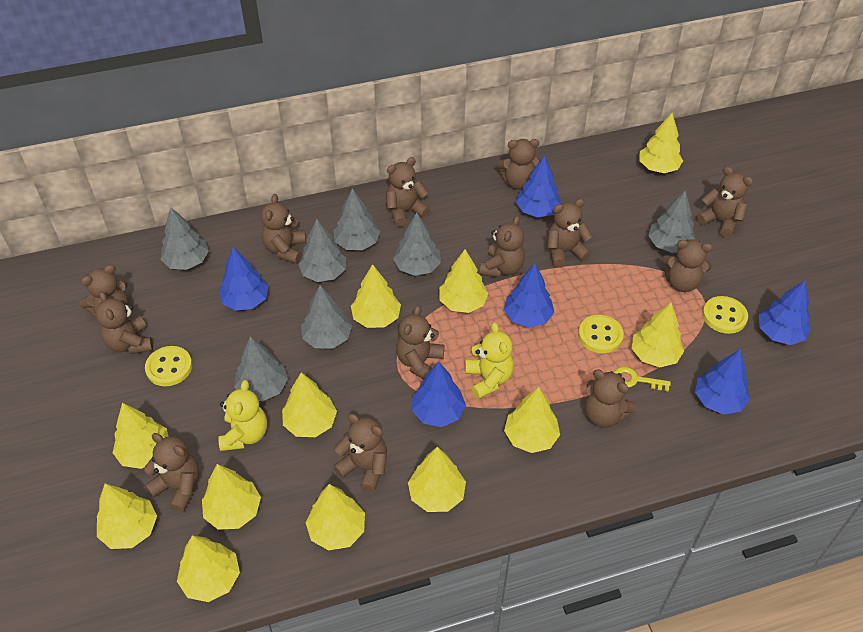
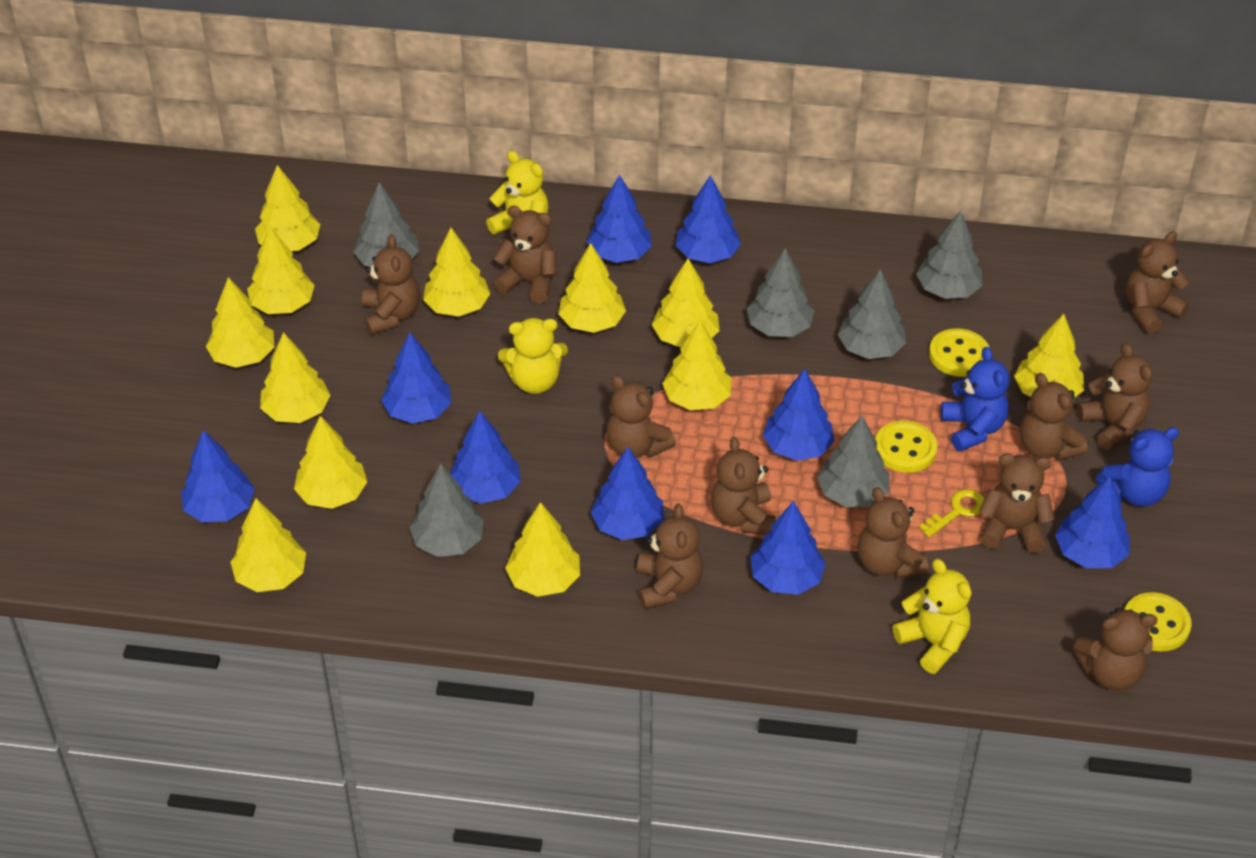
blue teddy bear: 0 -> 2
blue tree: 6 -> 9
brown teddy bear: 13 -> 11
grey tree: 7 -> 6
yellow teddy bear: 2 -> 3

